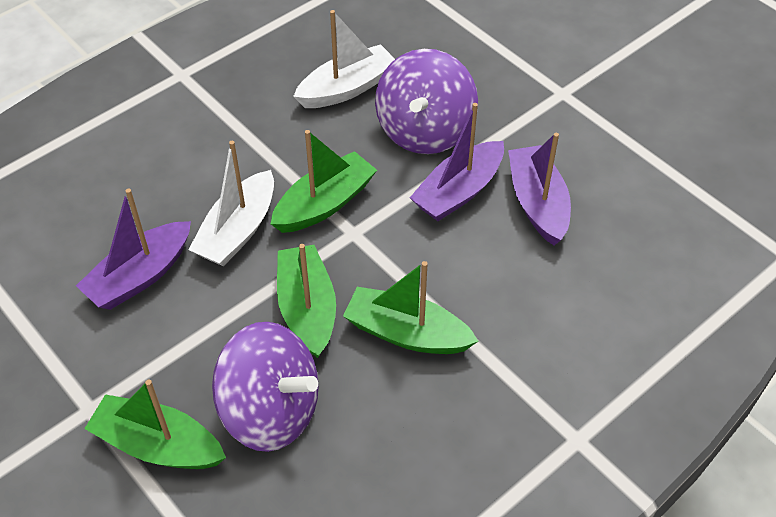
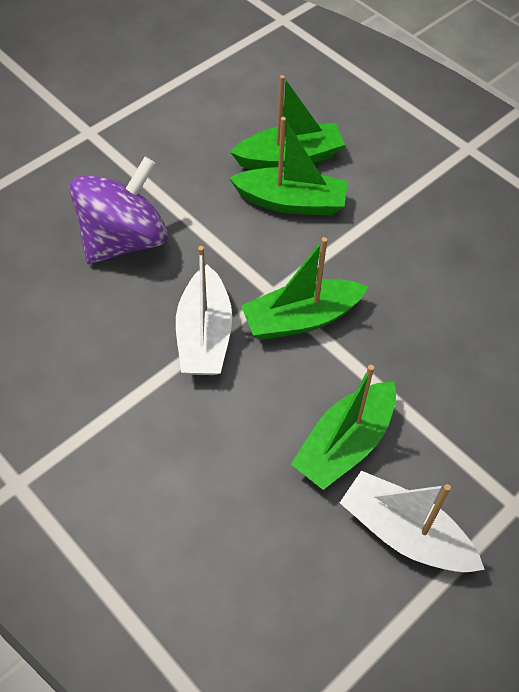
purple boat: 3 -> 0
purple spinning top: 2 -> 1

